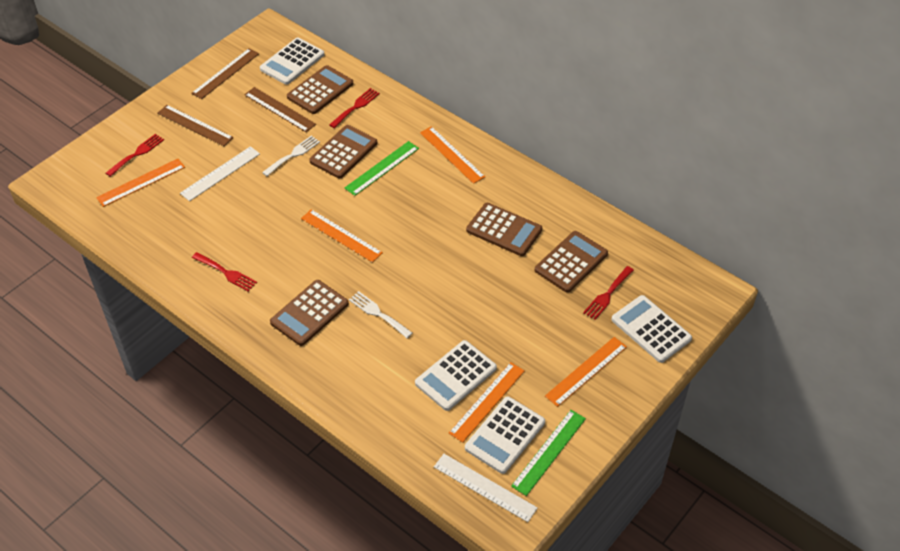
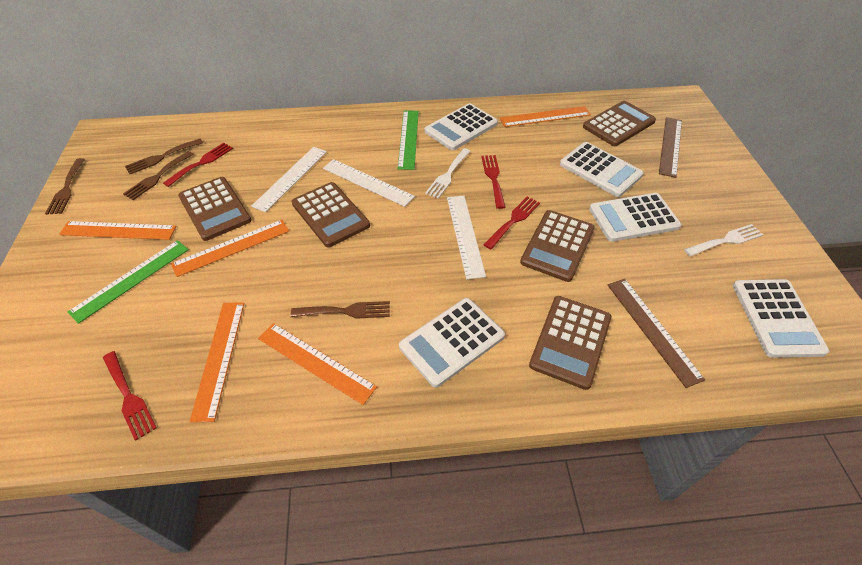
brown fork: 0 -> 4
brown ruler: 3 -> 2
white calculator: 4 -> 5
white ruler: 2 -> 3

